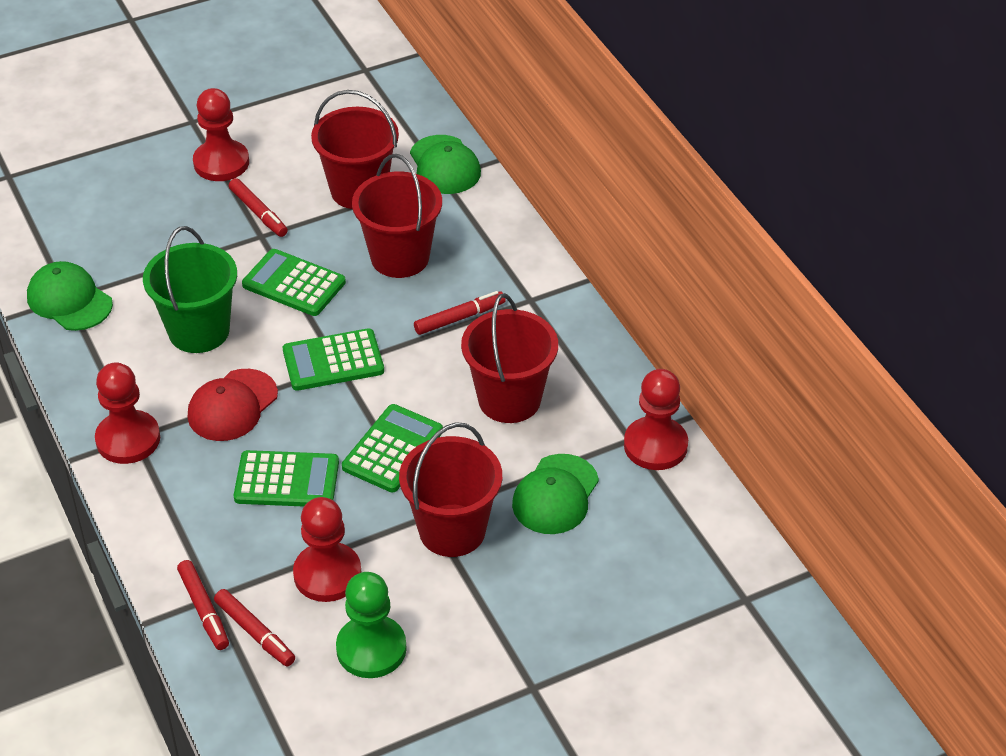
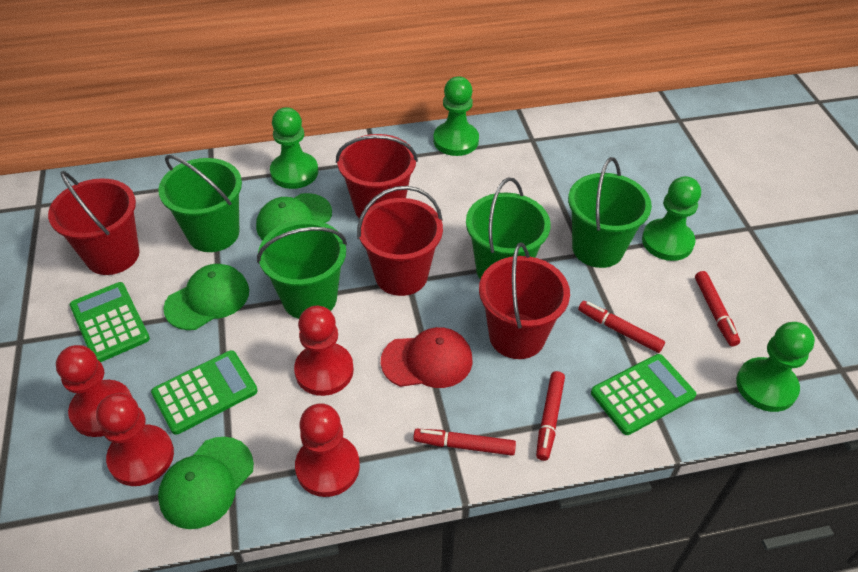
green bucket: 1 -> 4
green calculator: 4 -> 3
green pawn: 1 -> 4

